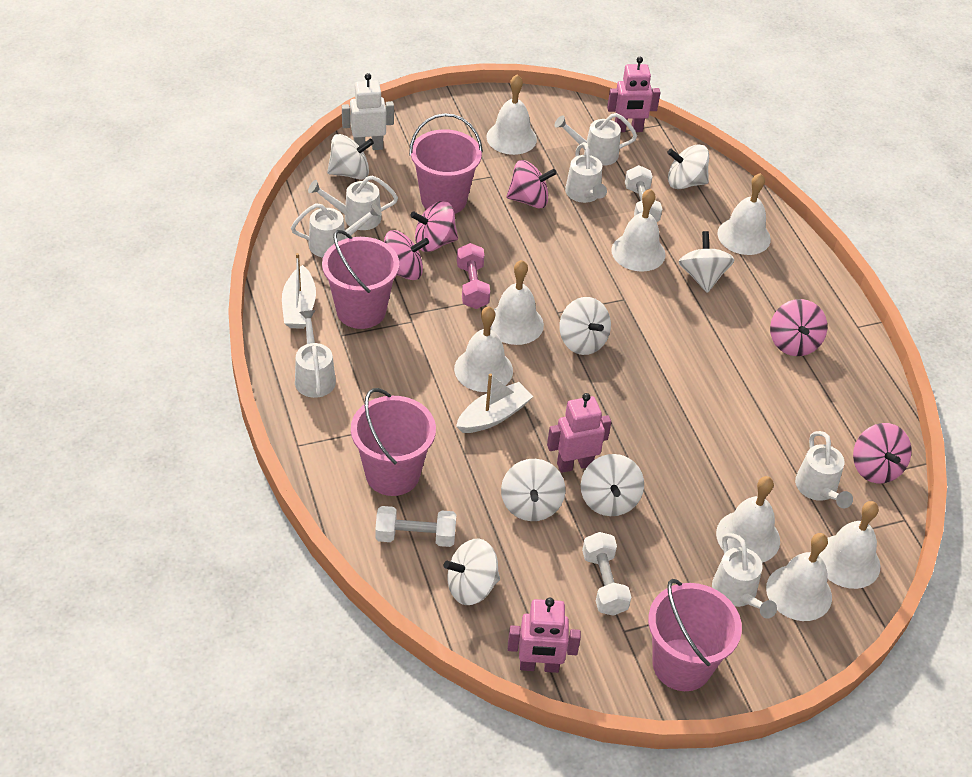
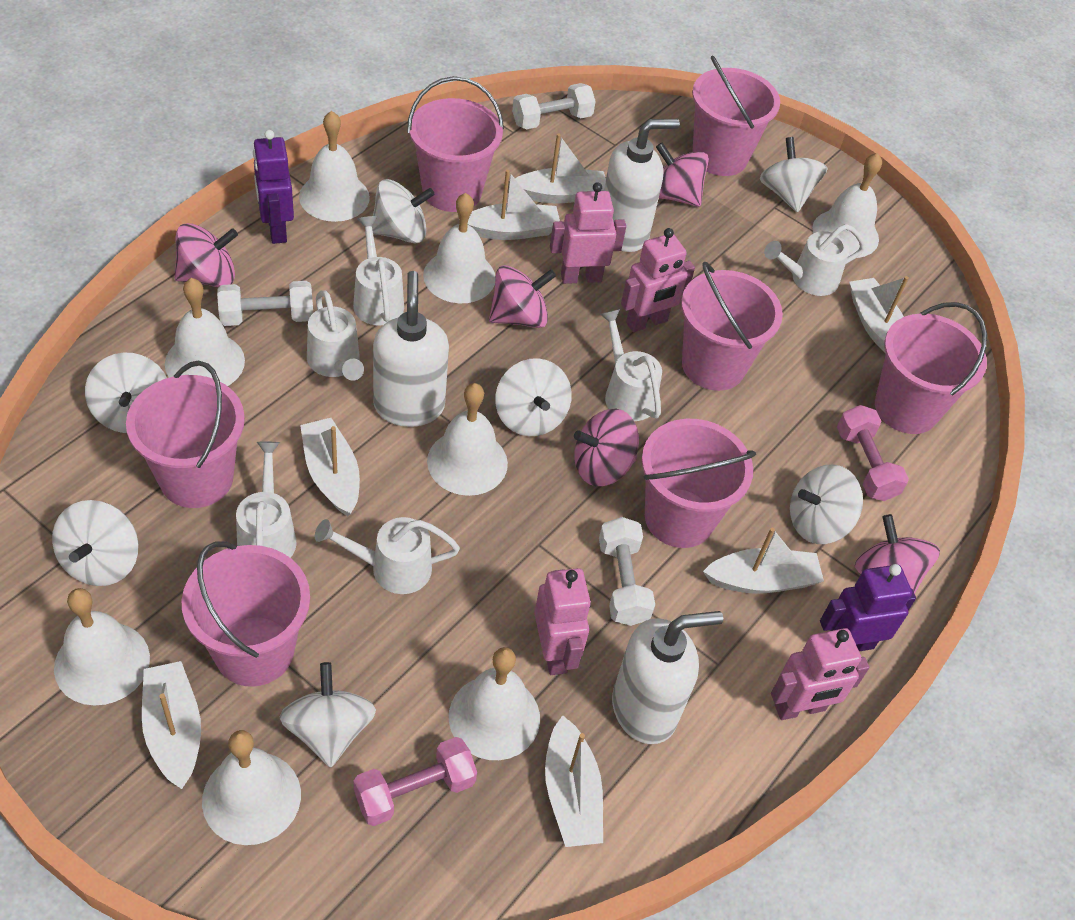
pink bucket: 4 -> 7
pink dumbbell: 1 -> 2
pink robot: 3 -> 4
purple robot: 0 -> 2
white boat: 2 -> 7
white robot: 1 -> 0
white soap dispenser: 0 -> 3
white watering can: 7 -> 6

